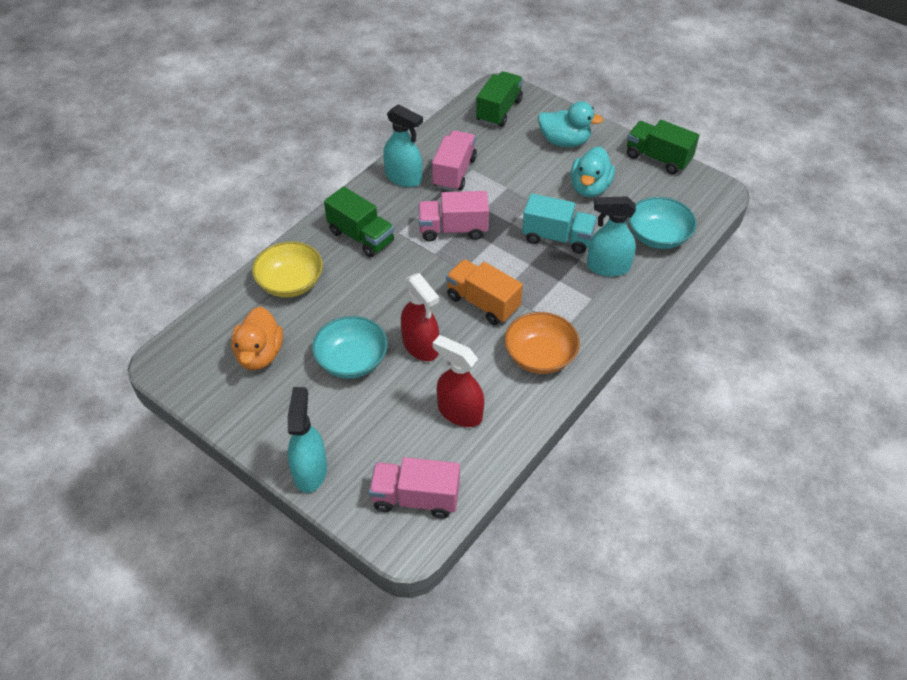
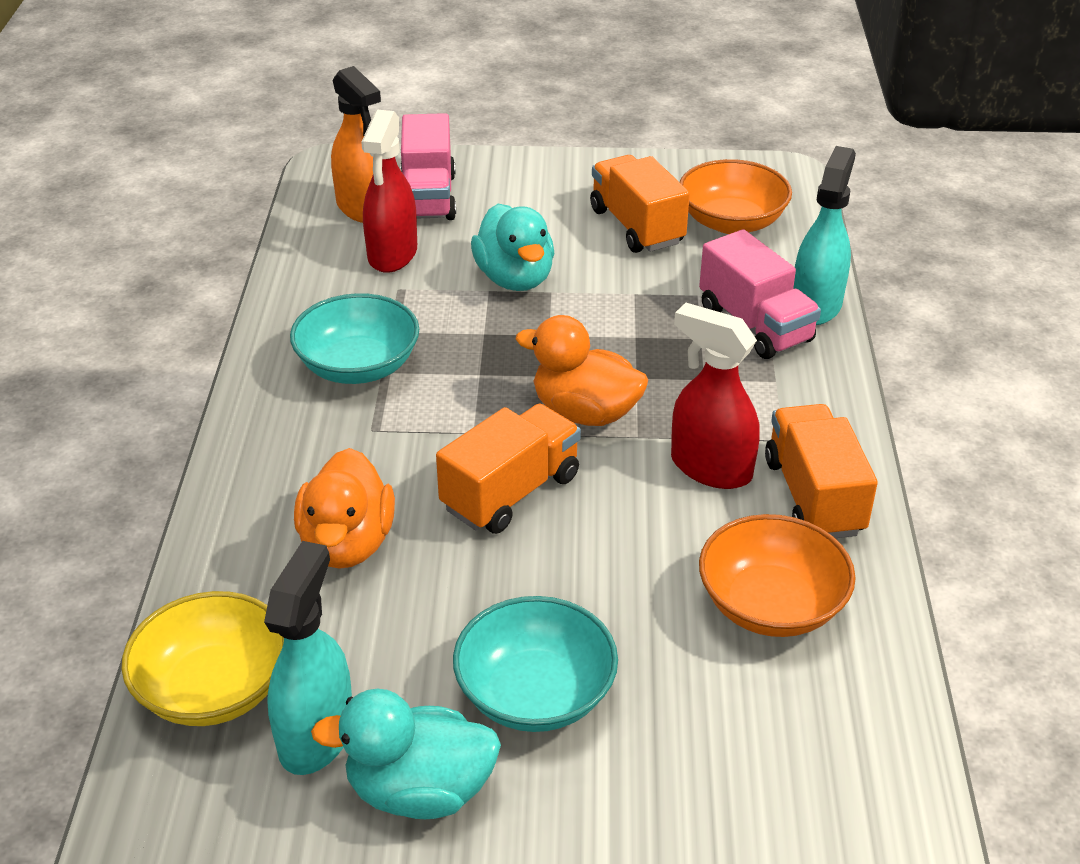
green truck: 3 -> 0
orange bowl: 1 -> 2
orange duck: 1 -> 2
orange spray bottle: 0 -> 1
orange truck: 1 -> 3
pink truck: 3 -> 2
turquoise spray bottle: 3 -> 2
turquoise truck: 1 -> 0

